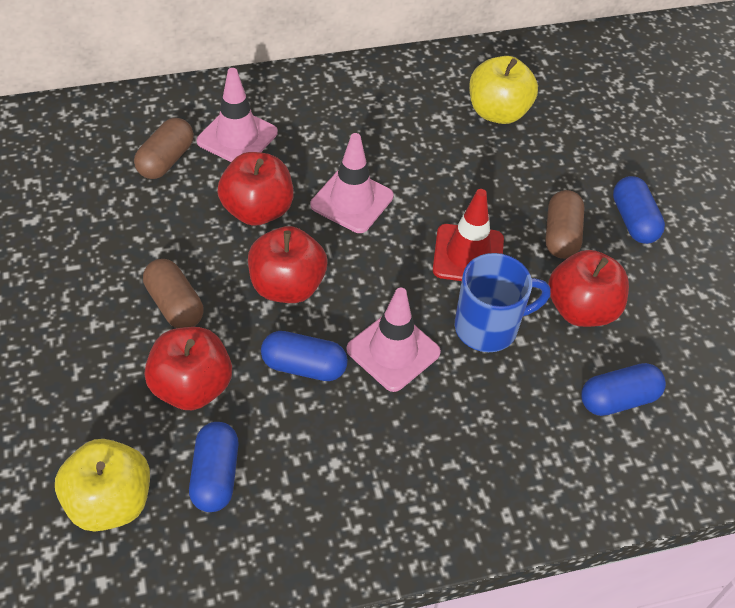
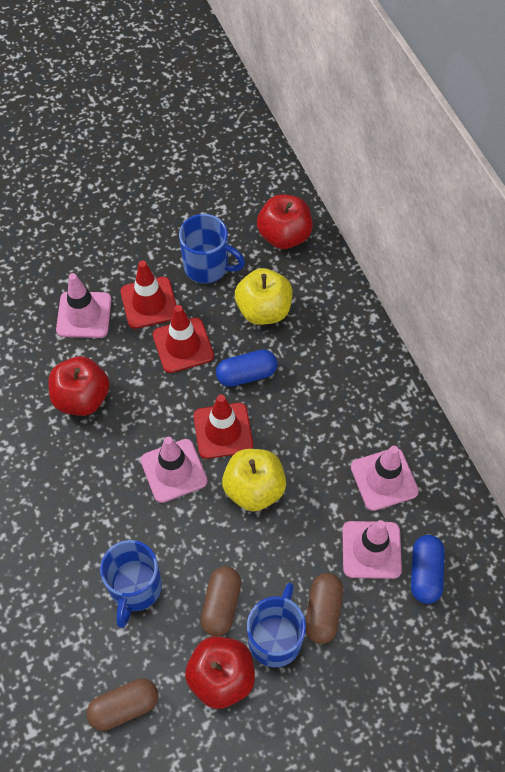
blue capsule: 4 -> 2
blue mug: 1 -> 3
pink traffic cone: 3 -> 4
red apple: 4 -> 3
red traffic cone: 1 -> 3

